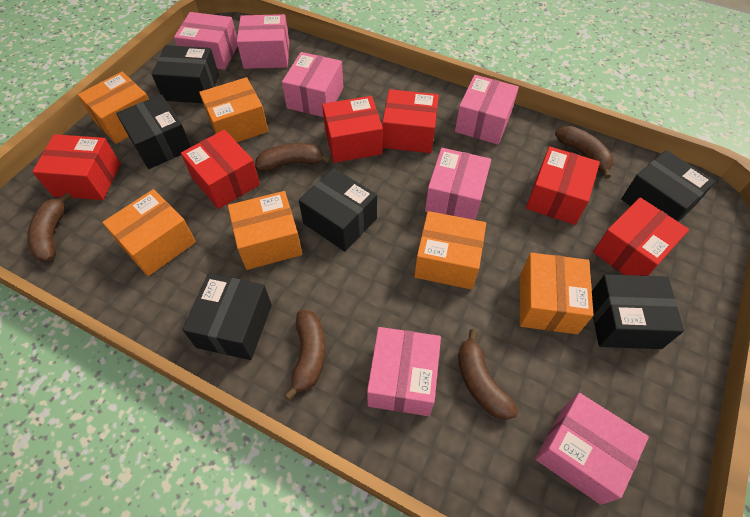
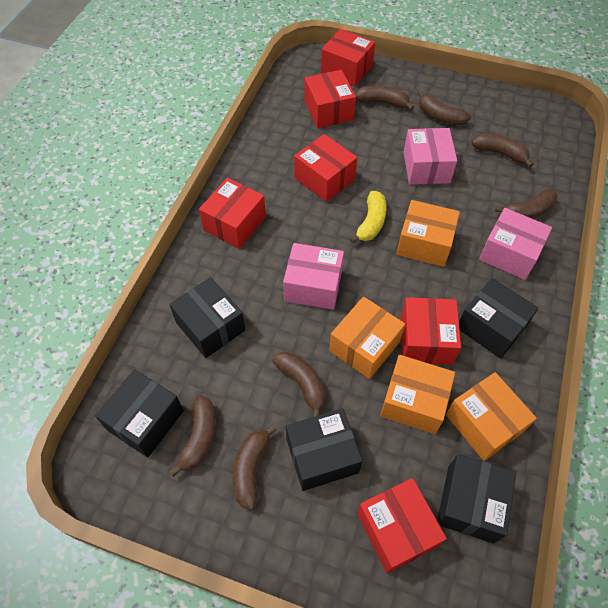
black box: 6 -> 5
brown banana: 5 -> 7
orange box: 6 -> 4
pink box: 7 -> 3
yellow banana: 0 -> 1

